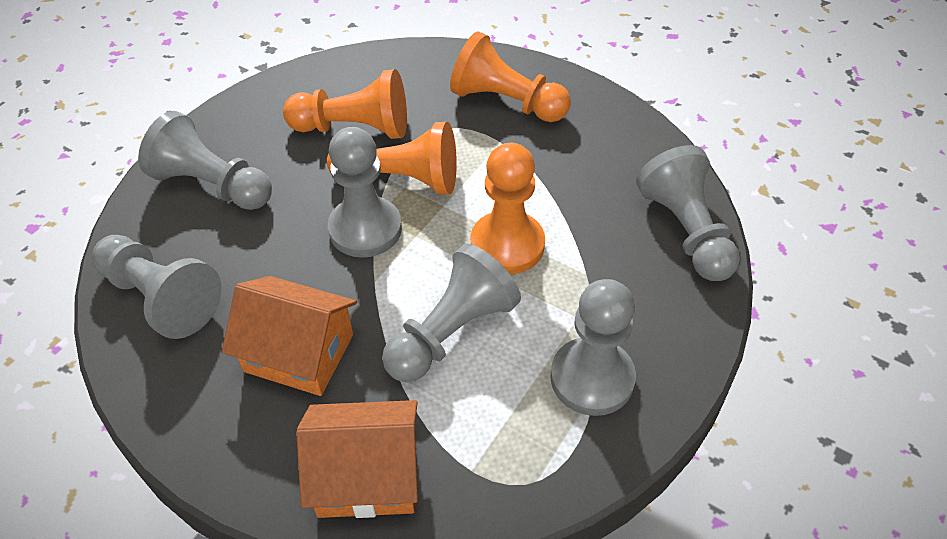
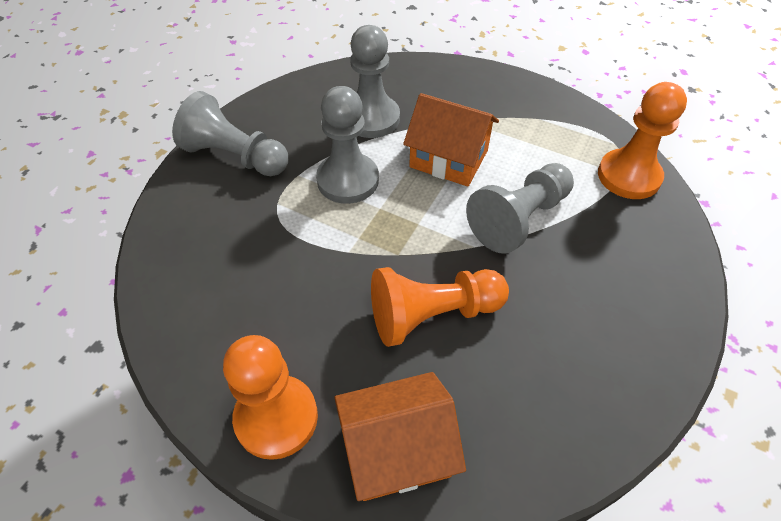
grey pawn: 6 -> 4
orange pawn: 4 -> 3

